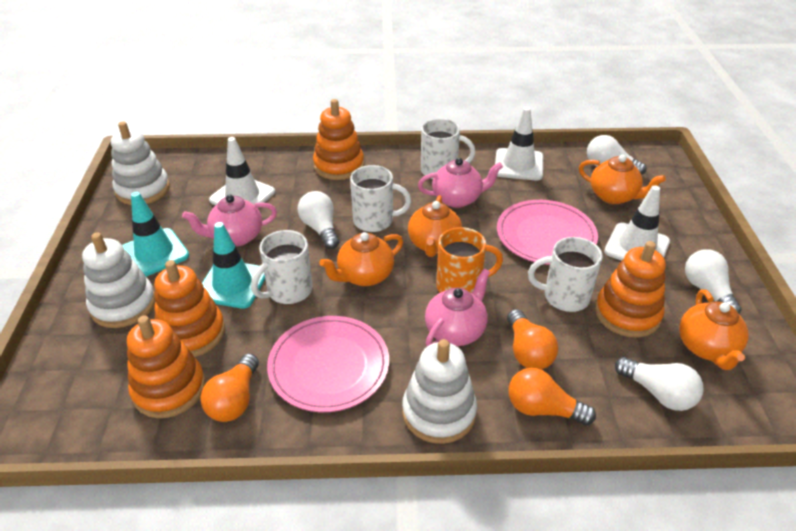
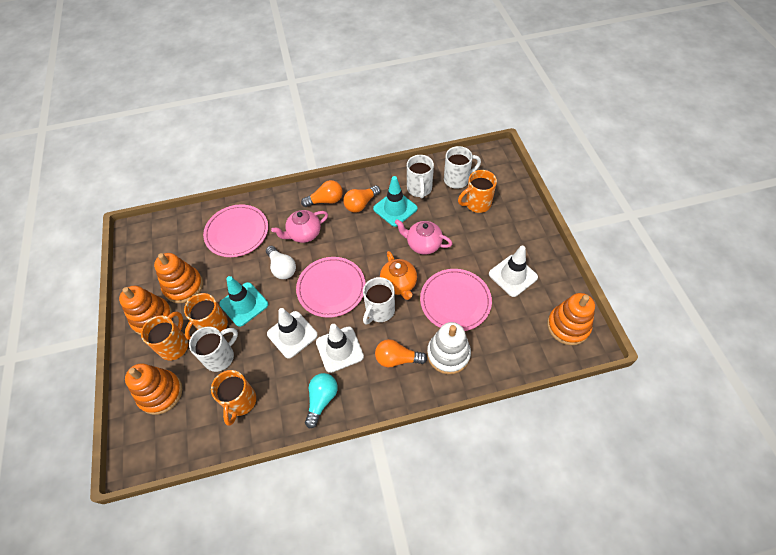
orange mug: 1 -> 4
orange teapot: 4 -> 1
pink plate: 2 -> 3
pink teapot: 3 -> 2
turquoise light bulb: 0 -> 1
white light bulb: 4 -> 1
white stacking toy: 3 -> 1

